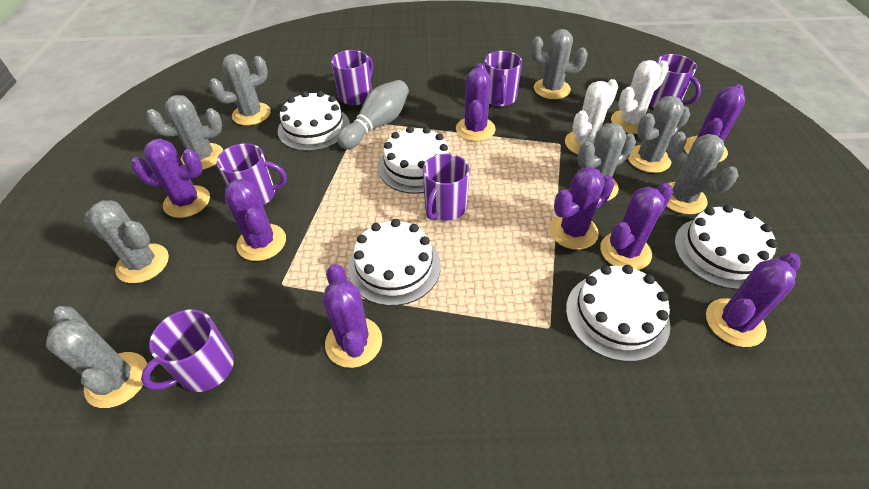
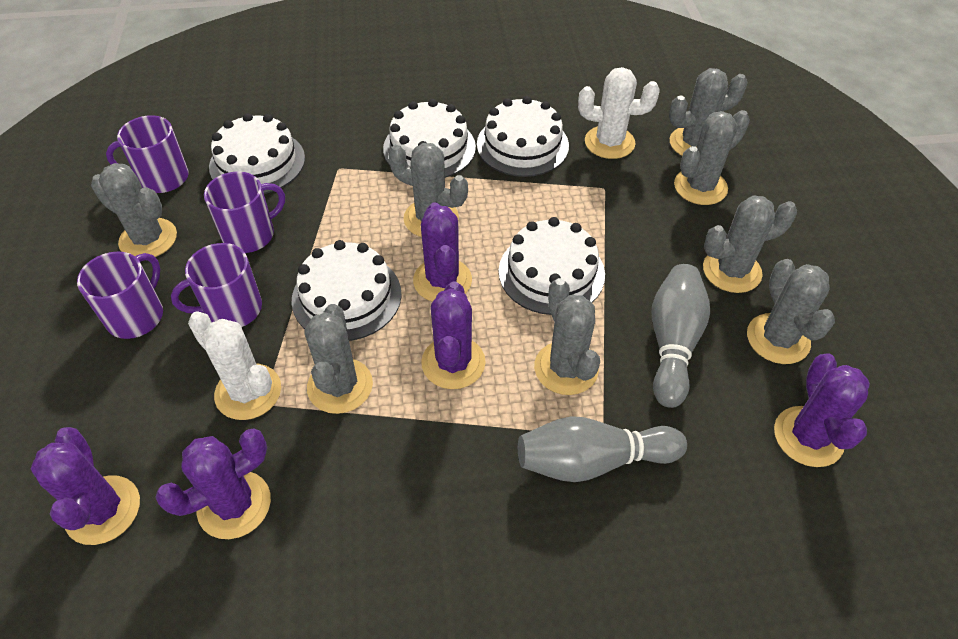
grey bowling pin: 1 -> 2
purple cactus: 8 -> 5
purple mug: 6 -> 4

